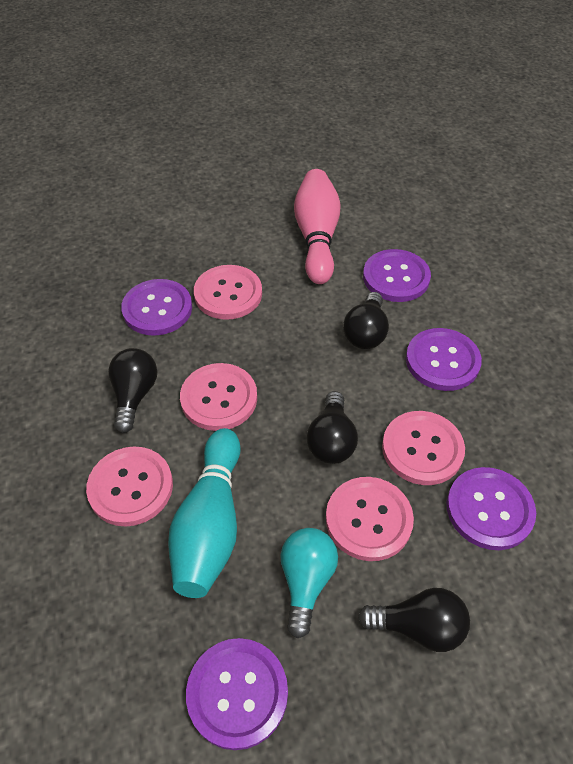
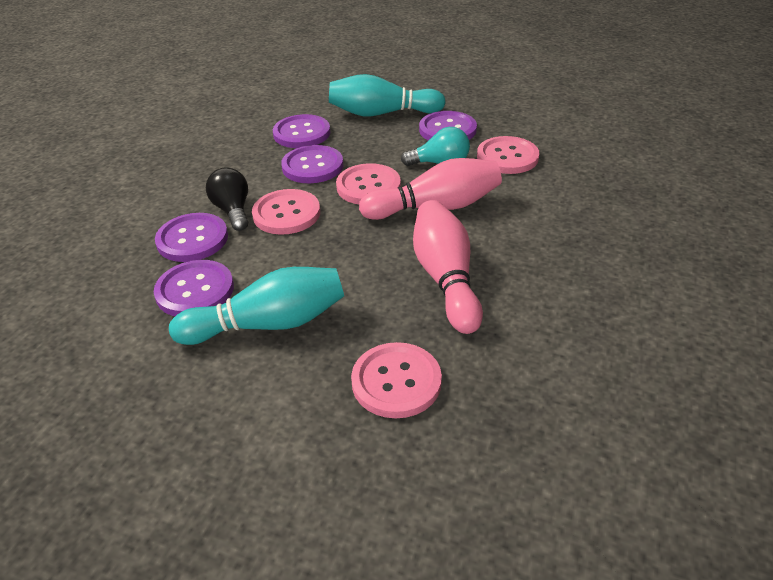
black light bulb: 4 -> 1
pink bowling pin: 1 -> 2
pink button: 5 -> 4
turquoise bowling pin: 1 -> 2

